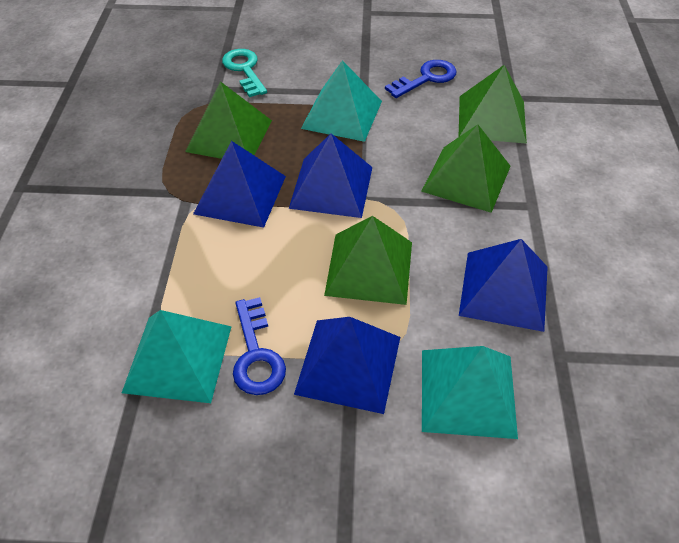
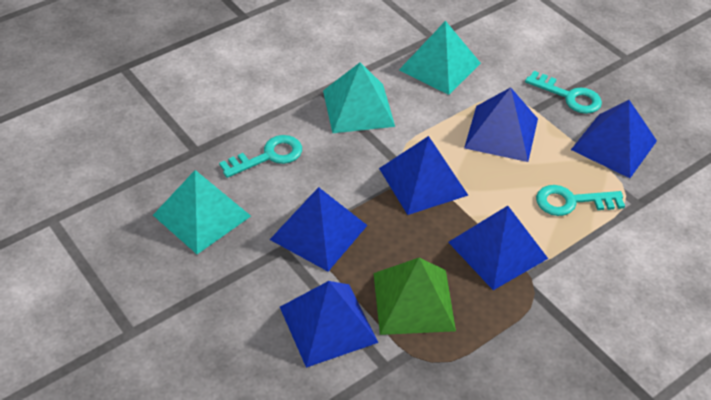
blue key: 2 -> 0
blue pyramid: 4 -> 6
green pyramid: 4 -> 1
turquoise key: 1 -> 3

